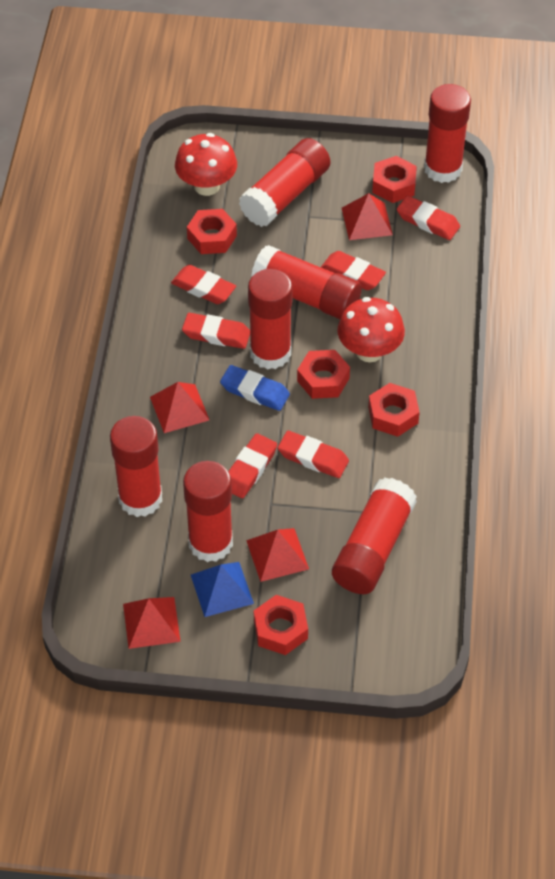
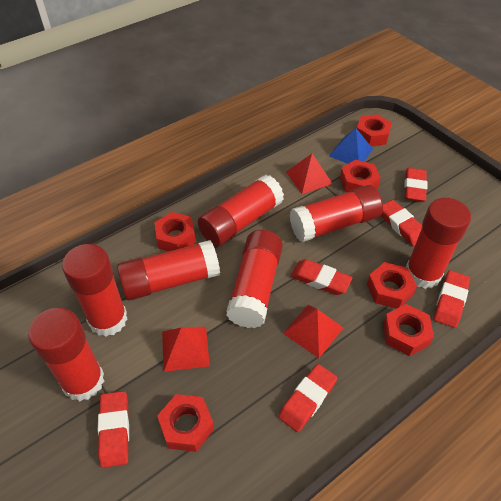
blue eraser: 1 -> 0
red mushroom: 2 -> 0
red nut: 5 -> 6
red pyramid: 4 -> 3

